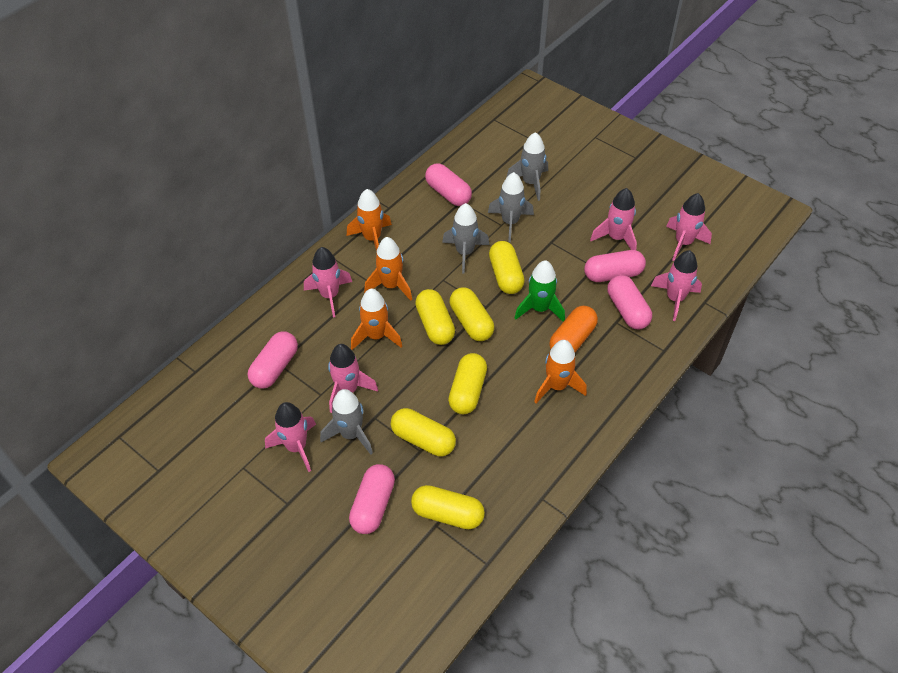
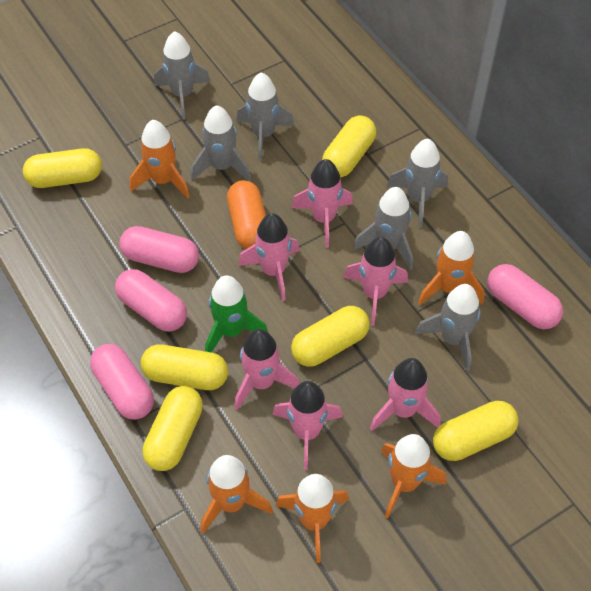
grey rocket: 4 -> 6
orange rocket: 4 -> 5
pink capsule: 5 -> 4

